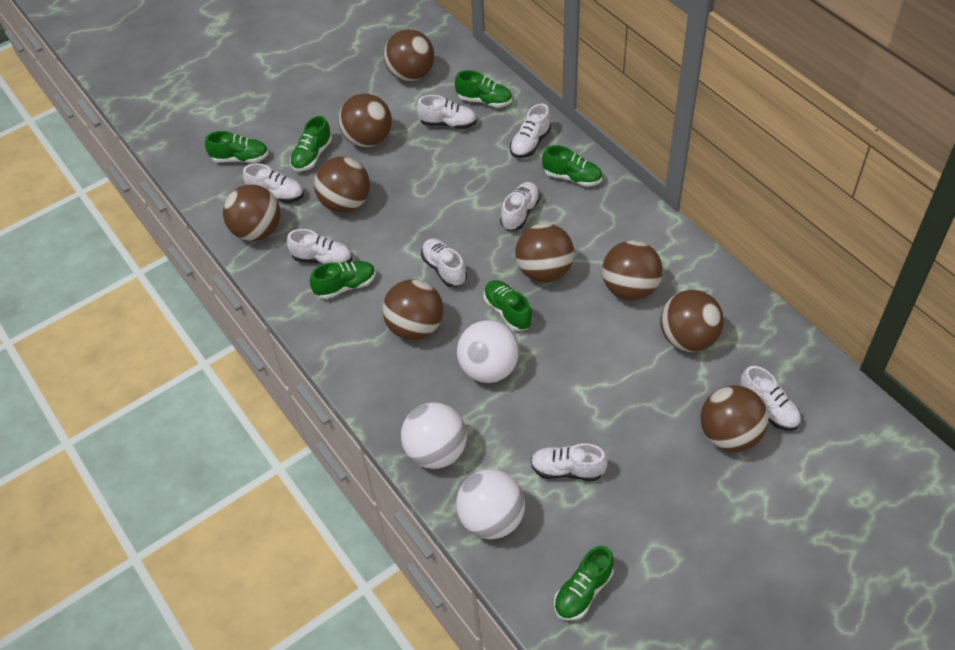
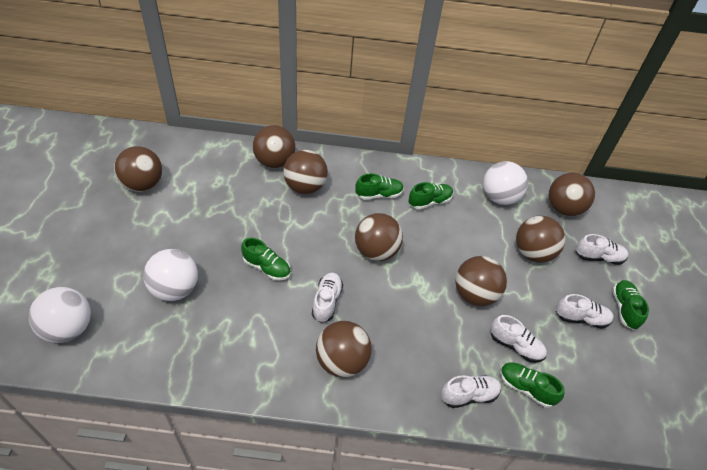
brown ball: 9 -> 8
green shoe: 7 -> 5
white shoe: 8 -> 5

